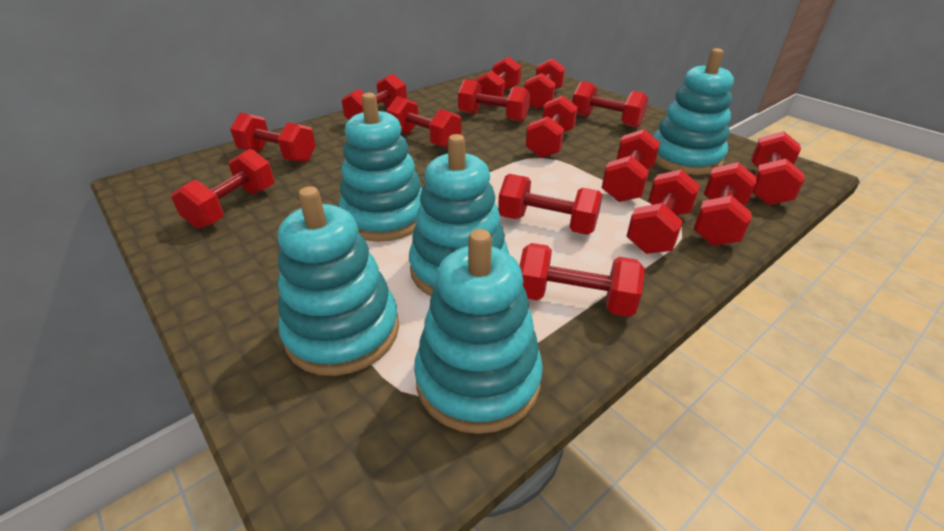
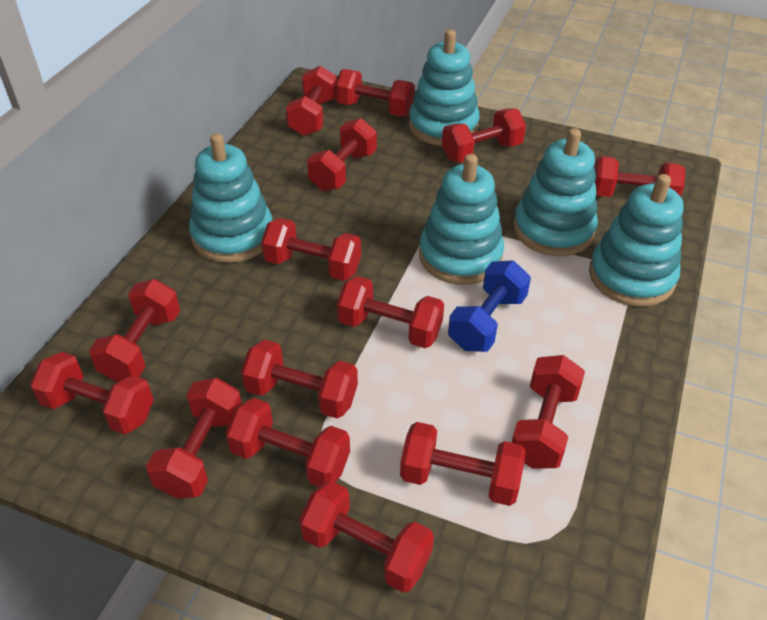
blue dumbbell: 0 -> 1

